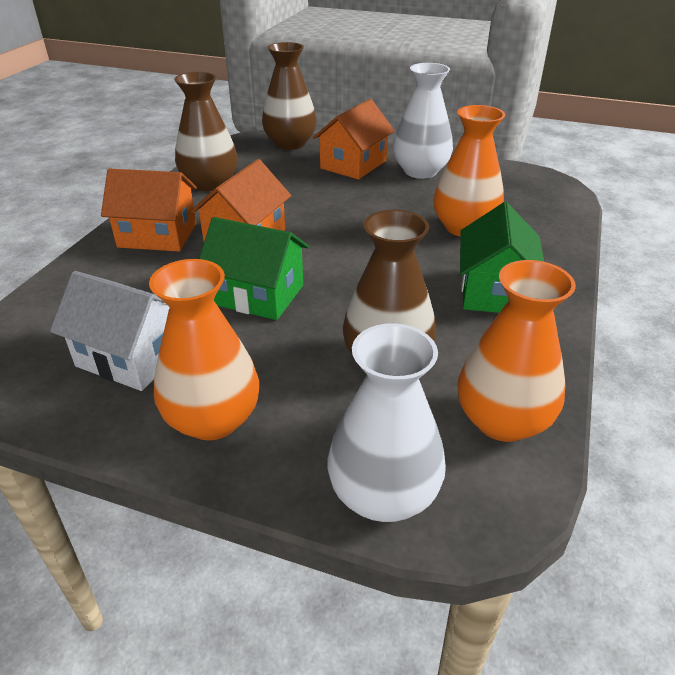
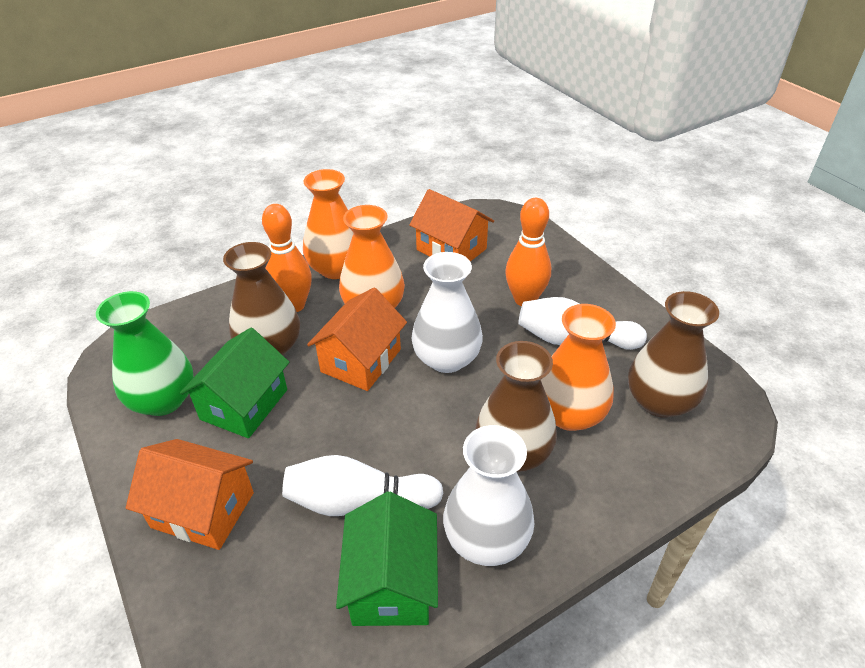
green vase: 0 -> 1
orange bowling pin: 0 -> 2
white bowling pin: 0 -> 2
white house: 1 -> 0

